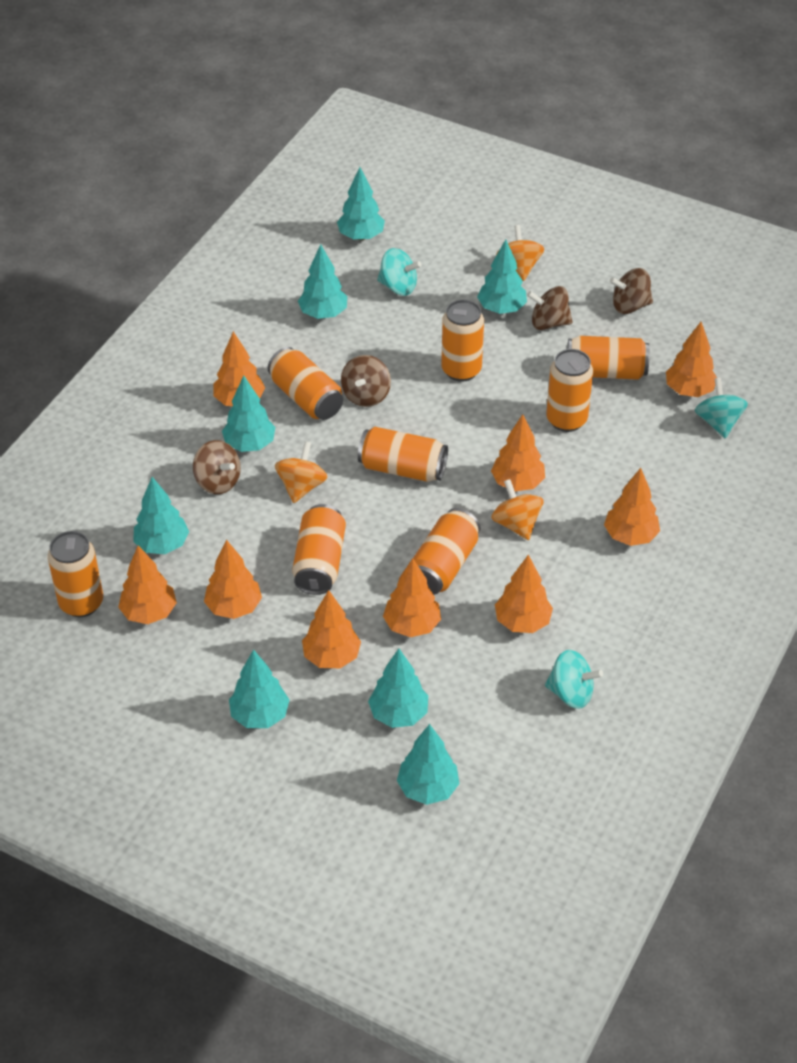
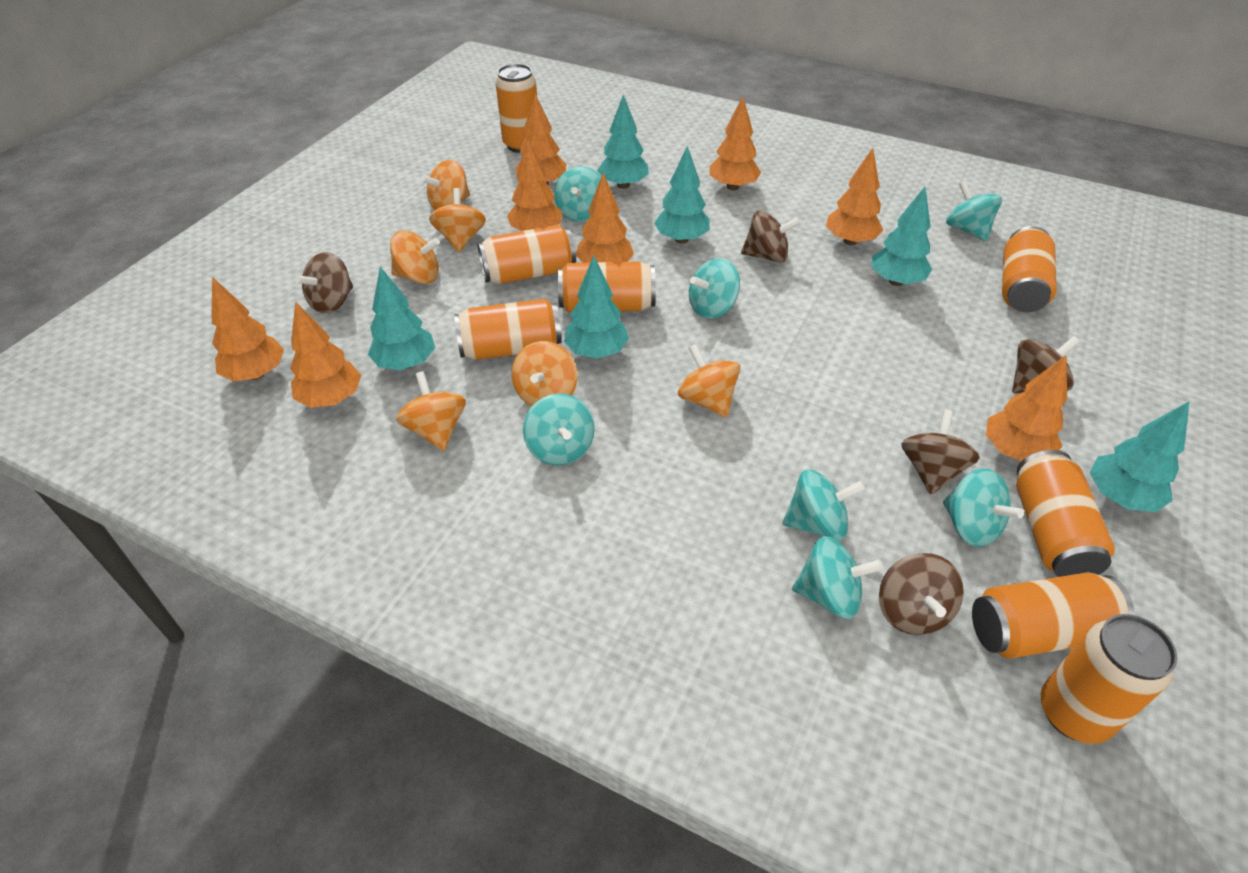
brown spinning top: 4 -> 5
orange spinning top: 3 -> 6
orange tree: 9 -> 8
turquoise spinning top: 3 -> 7
turquoise tree: 8 -> 6

